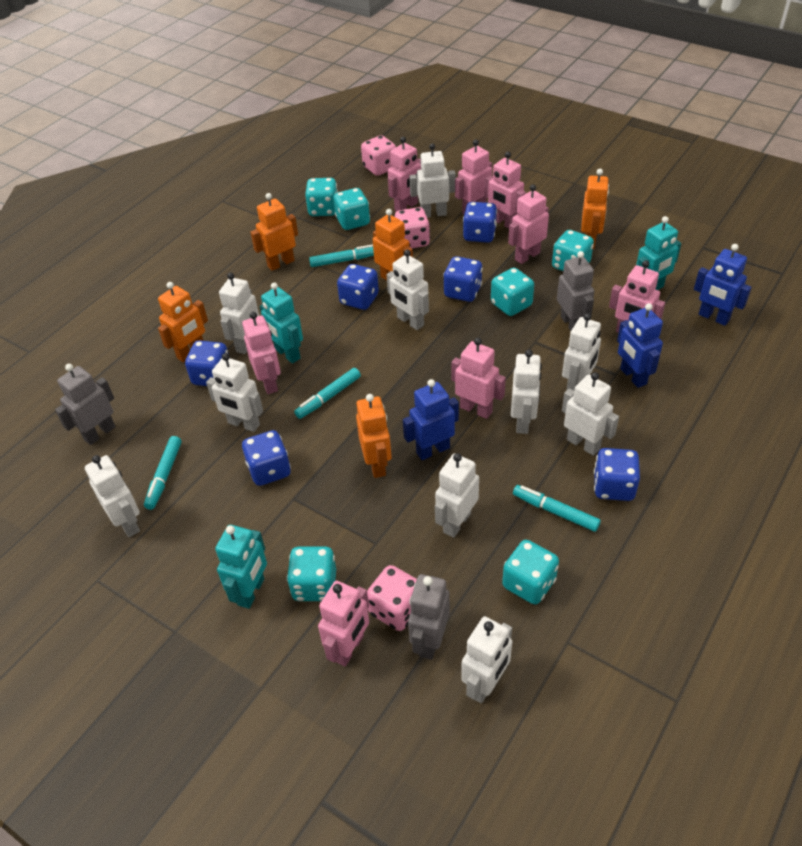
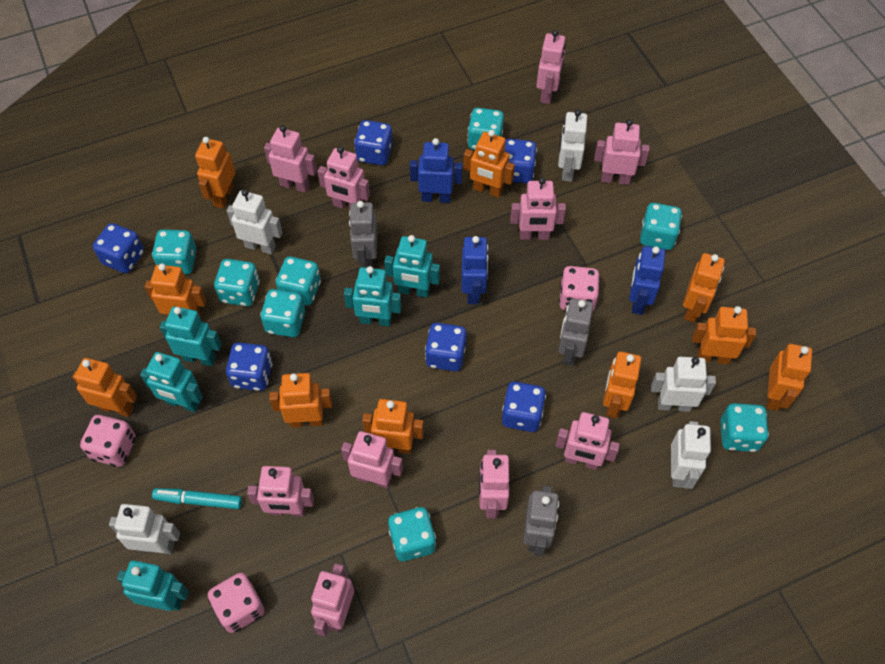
orange robot: 5 -> 10
pink robot: 8 -> 10
turquoise dice: 6 -> 8
turquoise marker: 4 -> 1
turquoise robot: 3 -> 5
white robot: 10 -> 5

